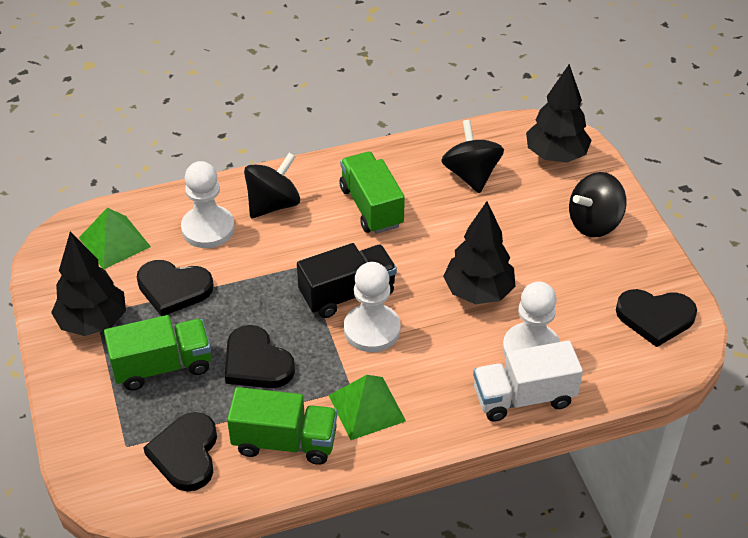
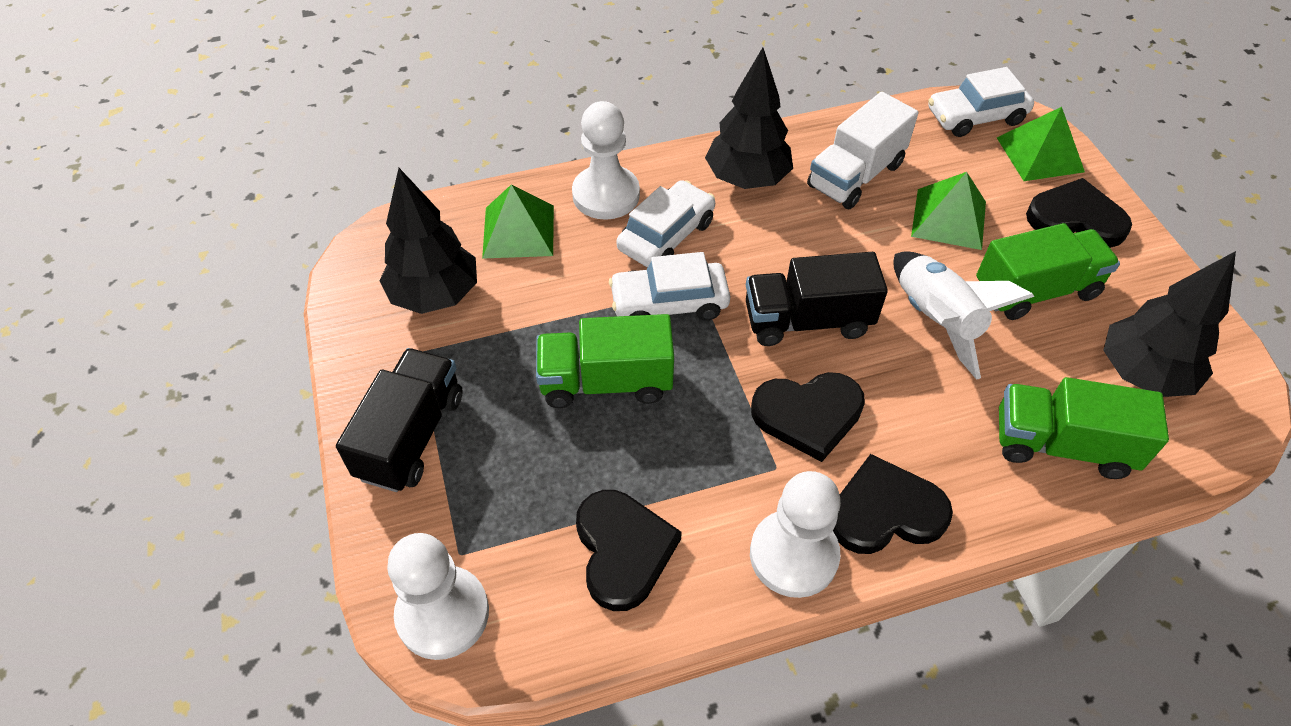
black spinning top: 3 -> 0
black truck: 1 -> 2
green pyramid: 2 -> 3
white car: 0 -> 3
white rocket: 0 -> 1

